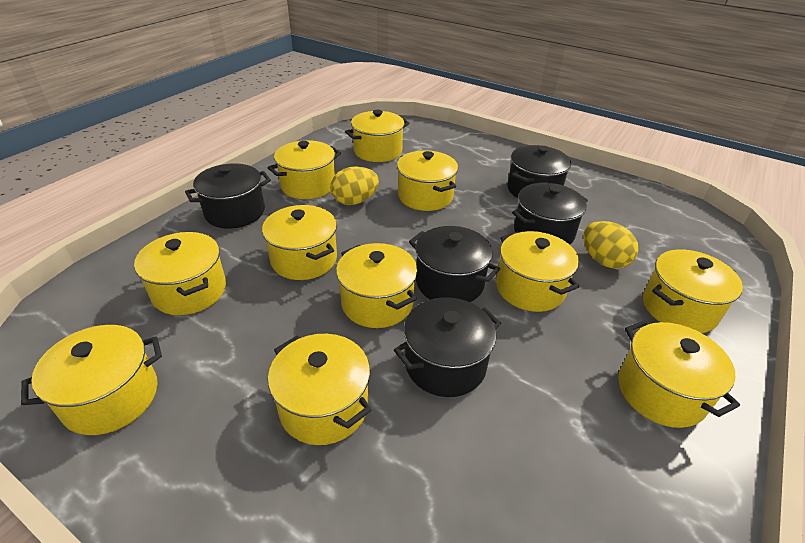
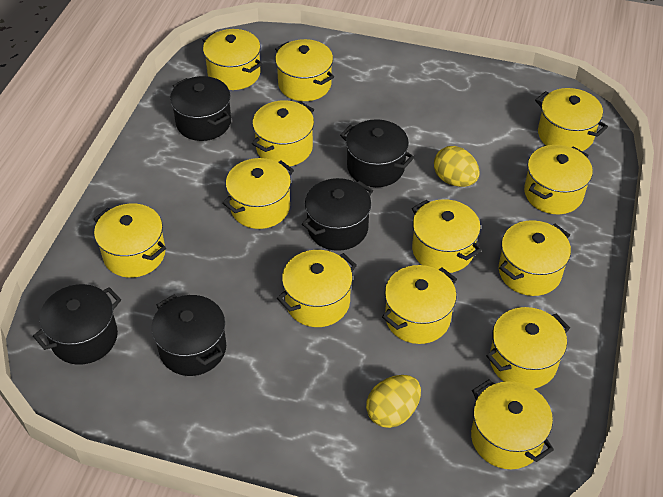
yellow pot: 11 -> 13

